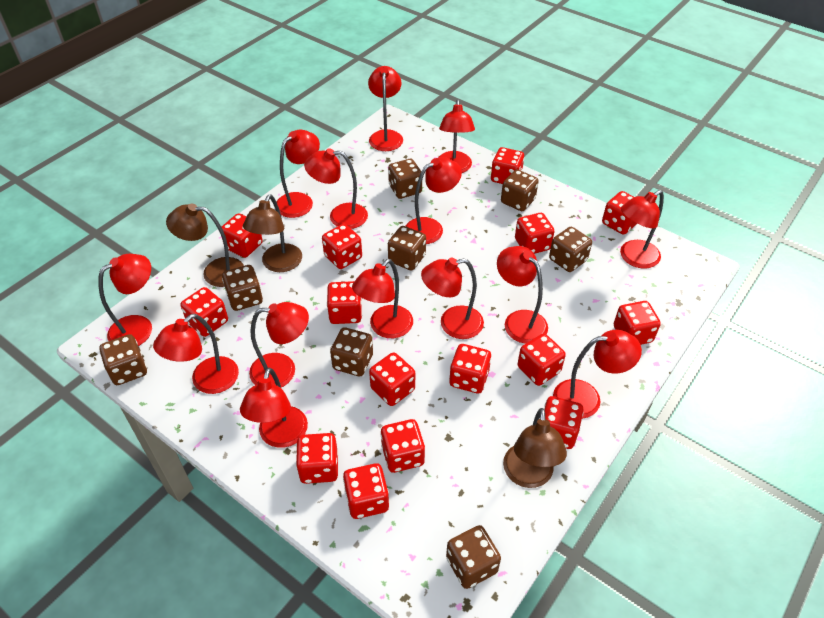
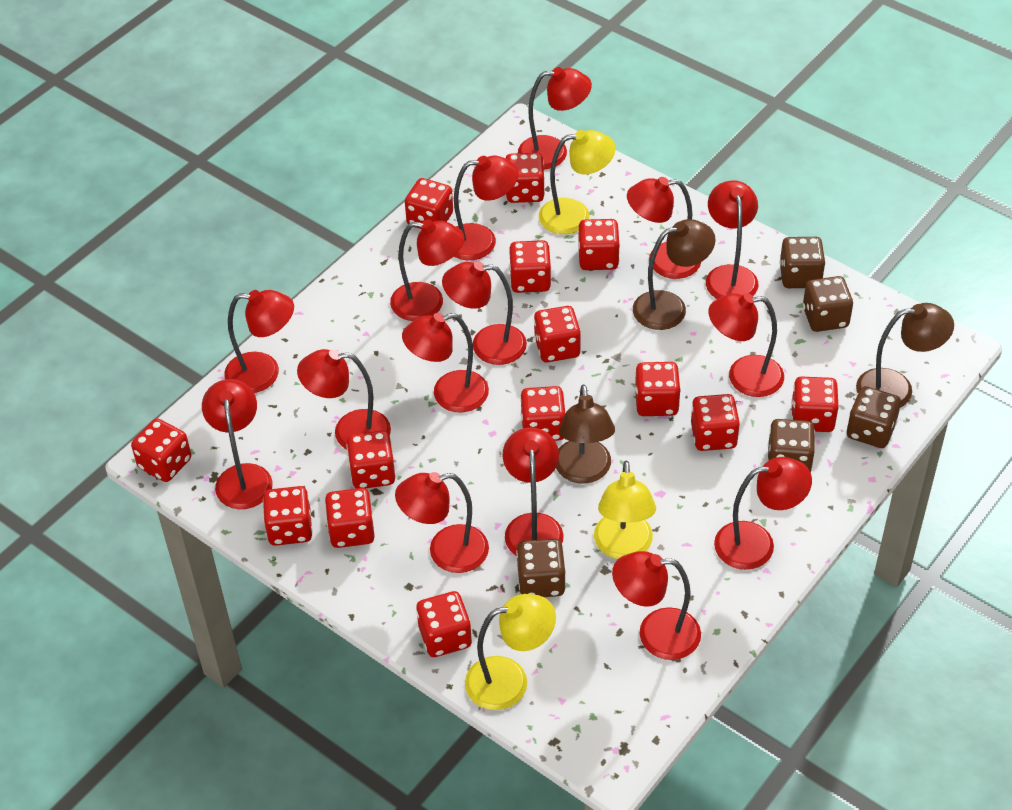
brown dice: 8 -> 5
red dice: 15 -> 14
red lamp: 14 -> 15
yellow lamp: 0 -> 3

